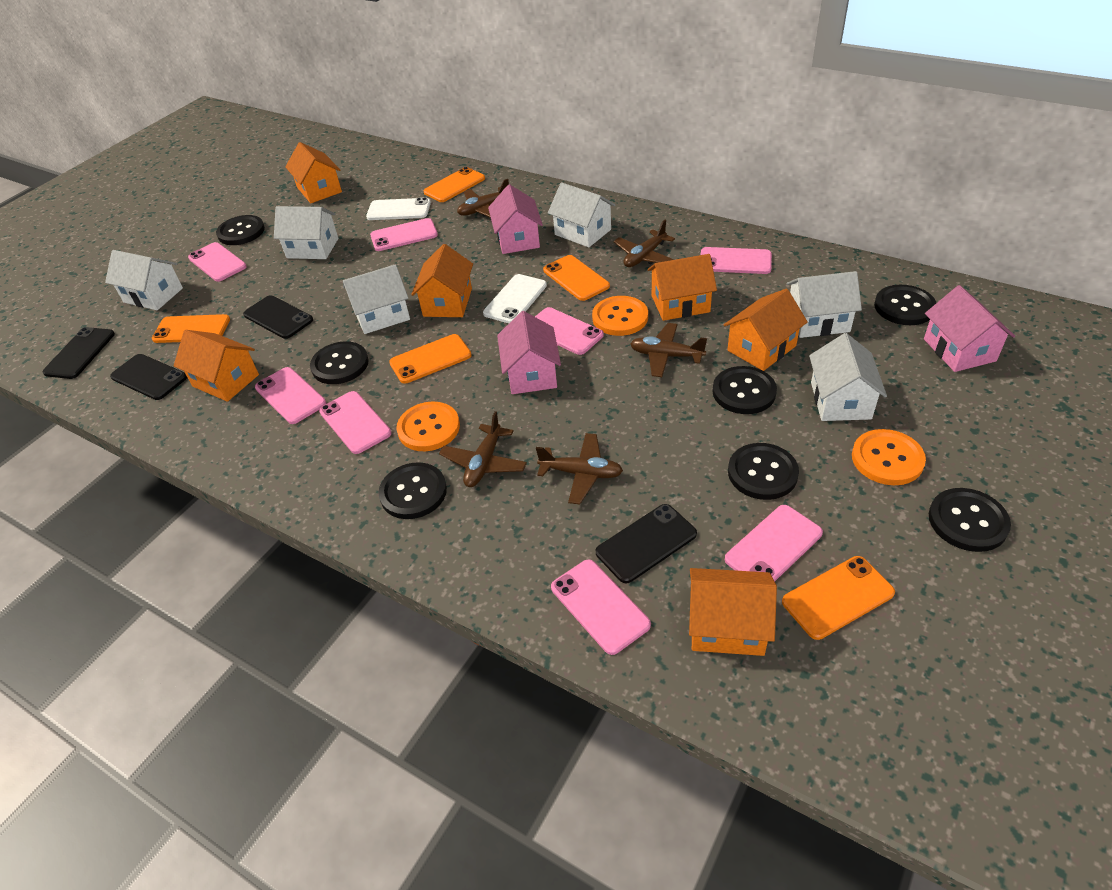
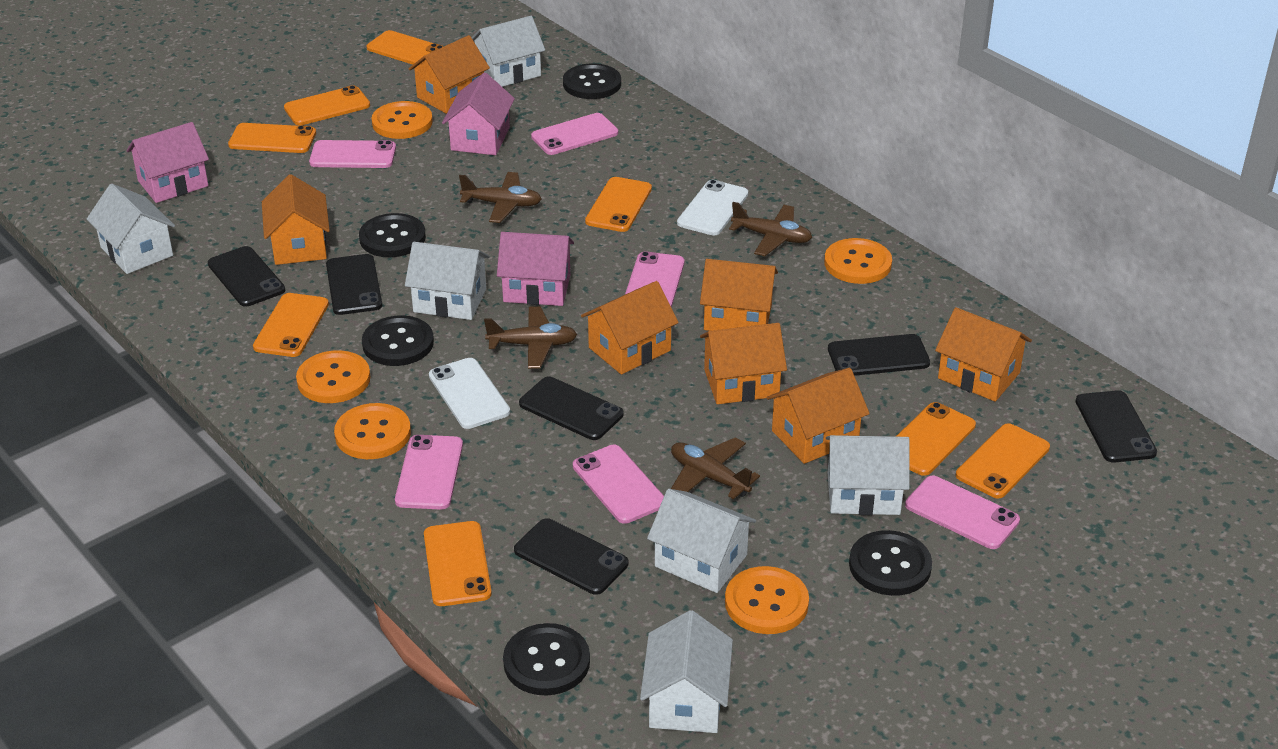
black button: 7 -> 5
black phone: 4 -> 6
brown plane: 5 -> 4
orange button: 3 -> 5
orange house: 6 -> 7
orange phone: 5 -> 8
pink phone: 8 -> 6

